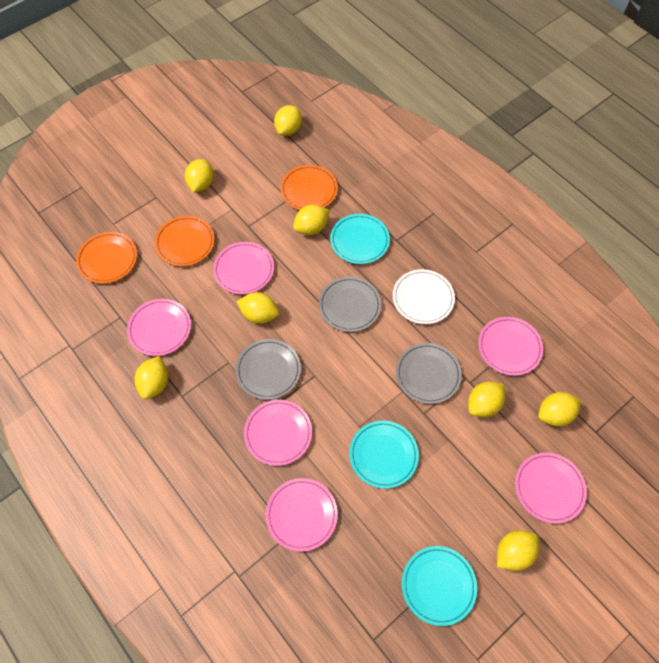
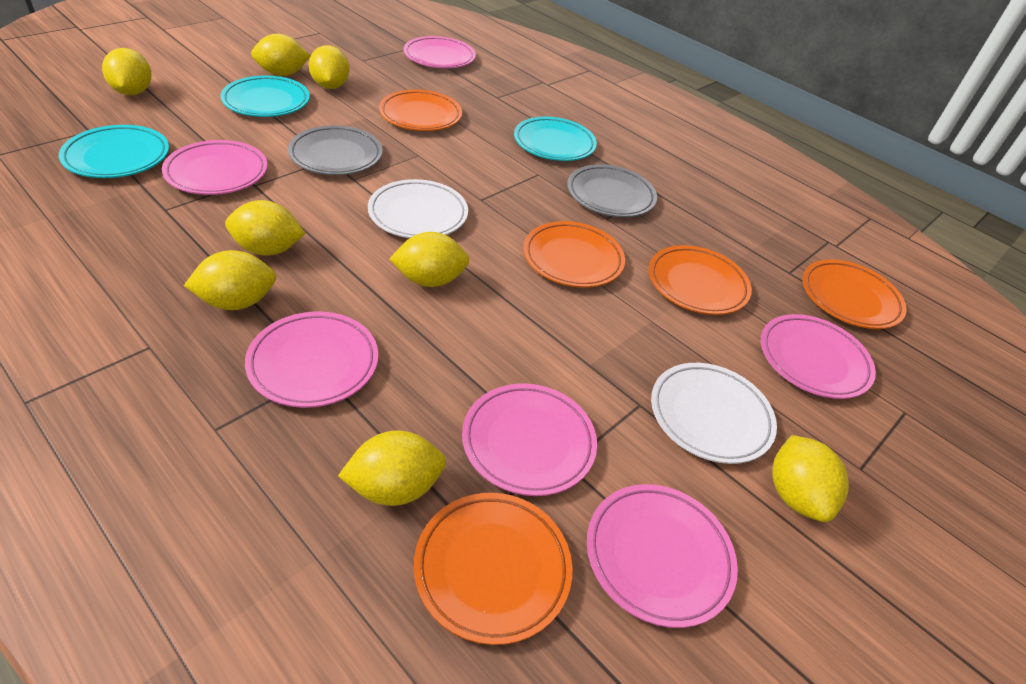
grey plate: 3 -> 2
orange plate: 3 -> 5
white plate: 1 -> 2

